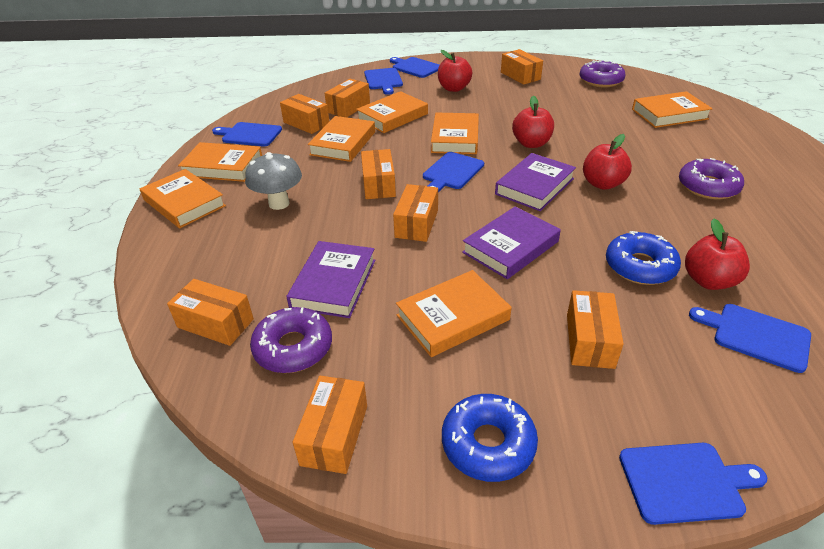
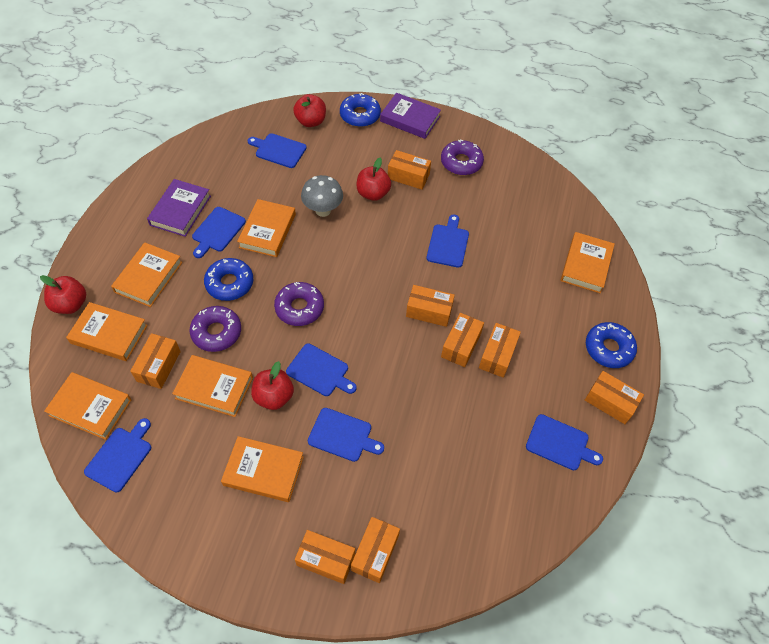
blue cutting board: 6 -> 7
blue donut: 2 -> 3
purple book: 3 -> 2

